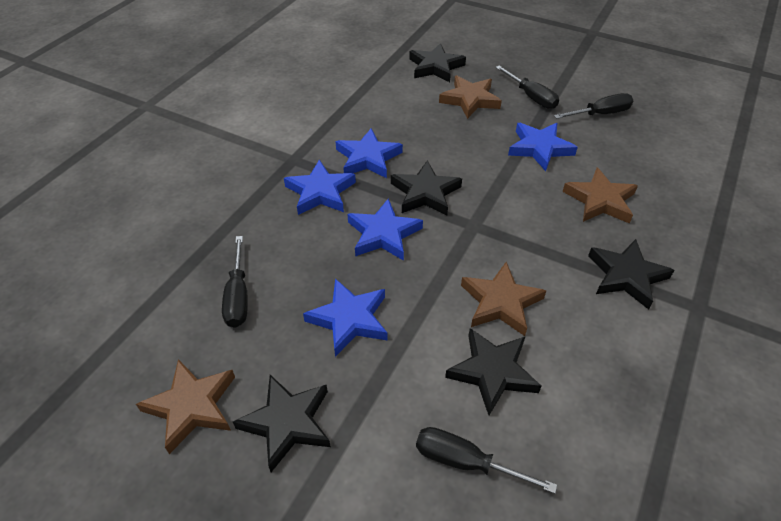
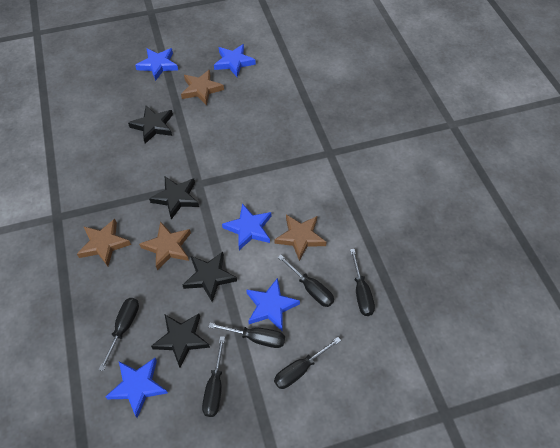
black screwdriver: 4 -> 6
black star: 5 -> 4

